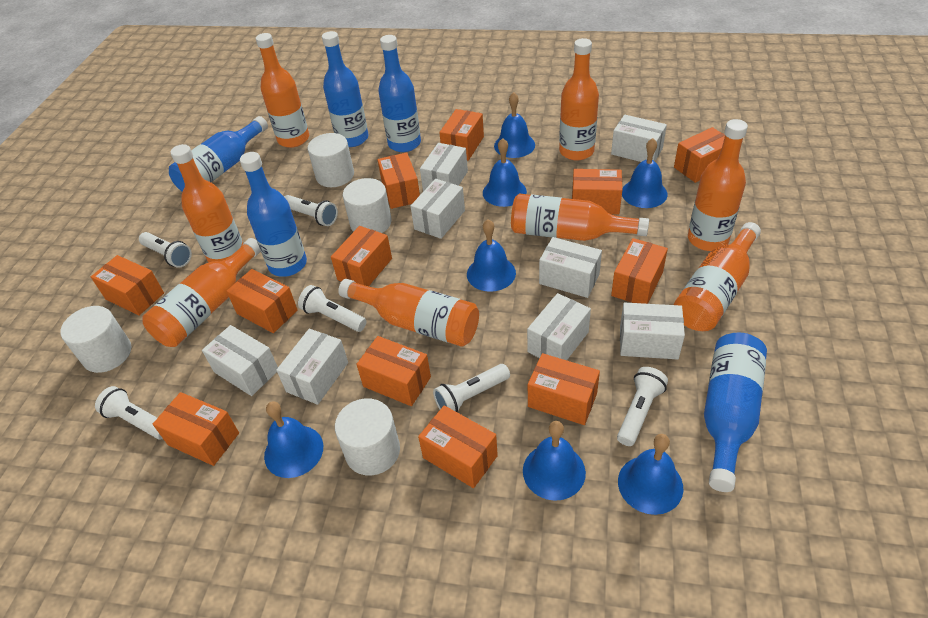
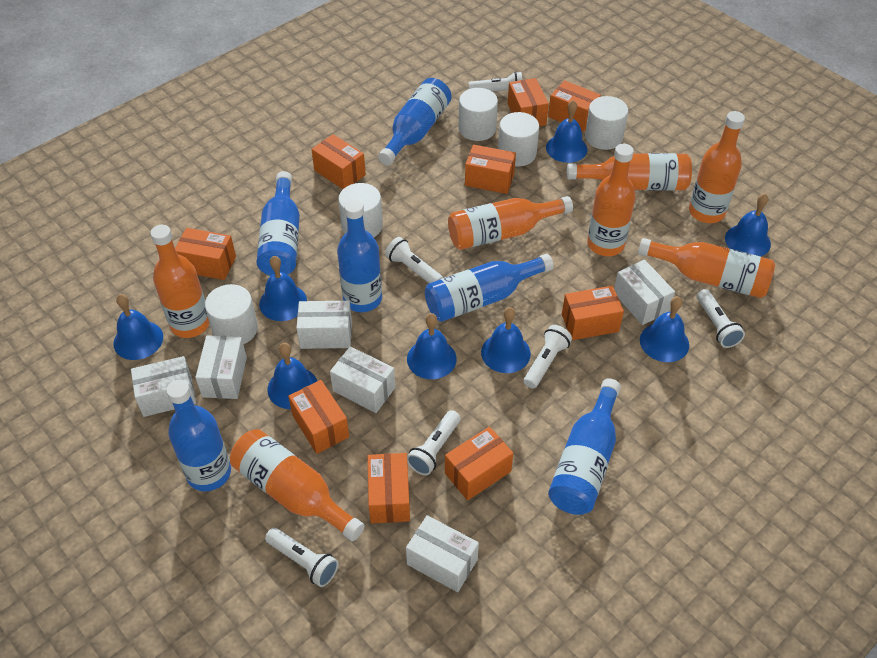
blue bell: 7 -> 8
blue bottle: 5 -> 6
orange bottle: 8 -> 7
orange box: 12 -> 9
white box: 8 -> 6
white cylinder: 4 -> 5

